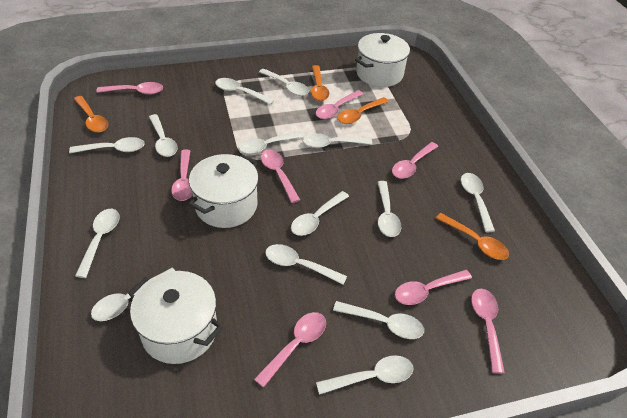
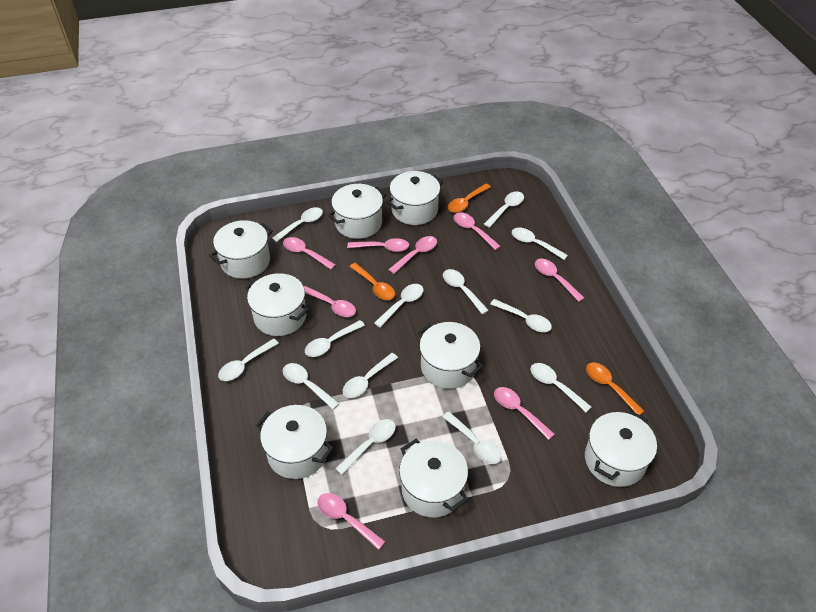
orange spoon: 4 -> 3
white pot: 3 -> 8
white spoon: 14 -> 13

